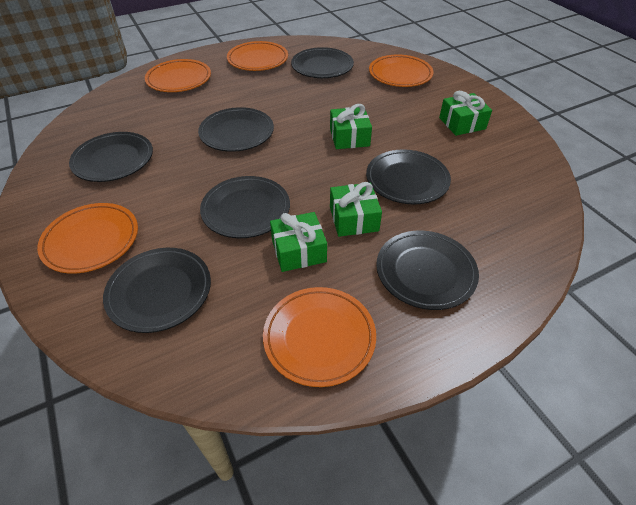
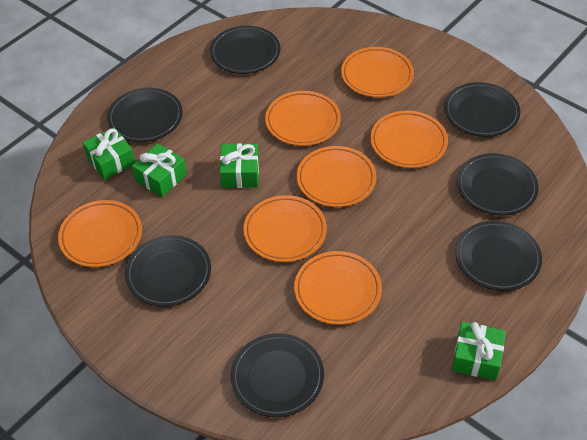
orange plate: 5 -> 7

